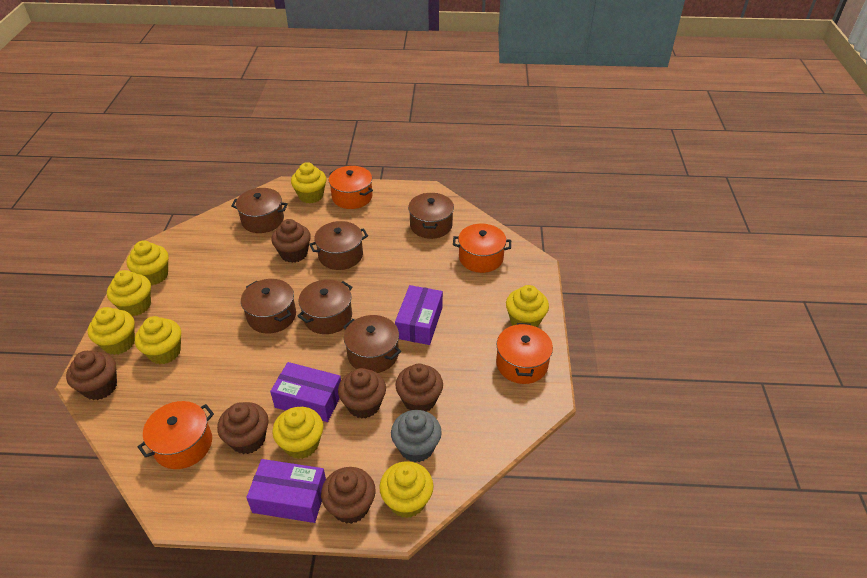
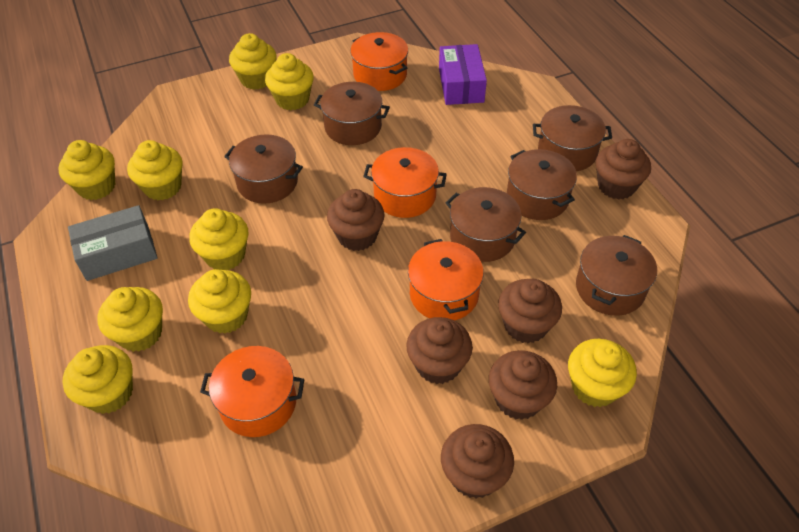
grey box: 0 -> 1
grey cupcake: 1 -> 0
purple box: 3 -> 1
yellow cupcake: 8 -> 9

